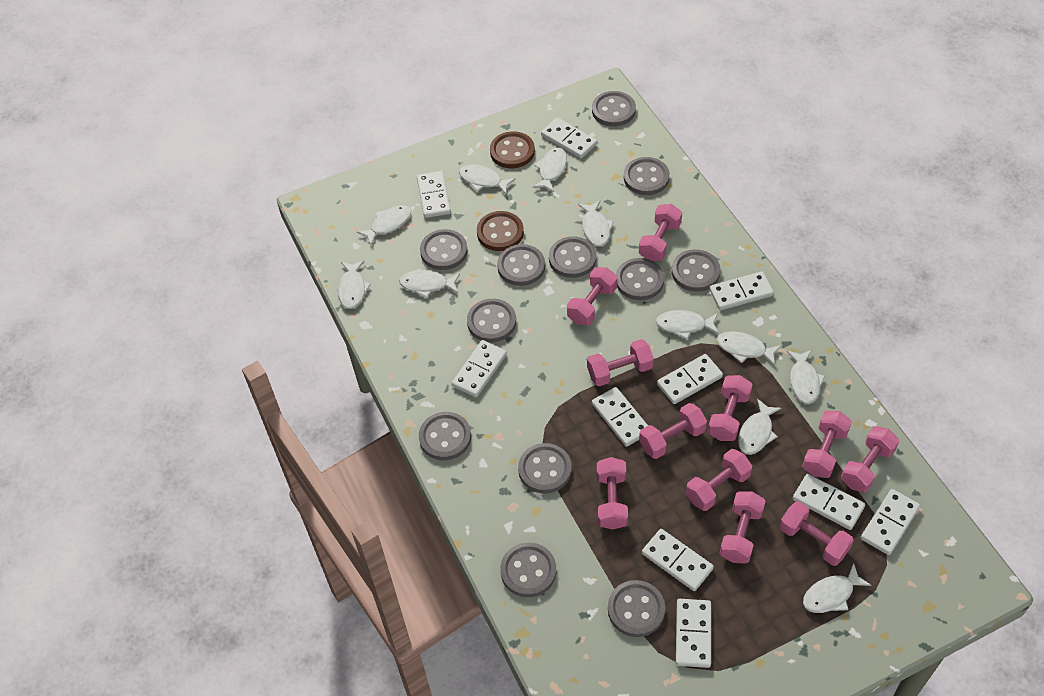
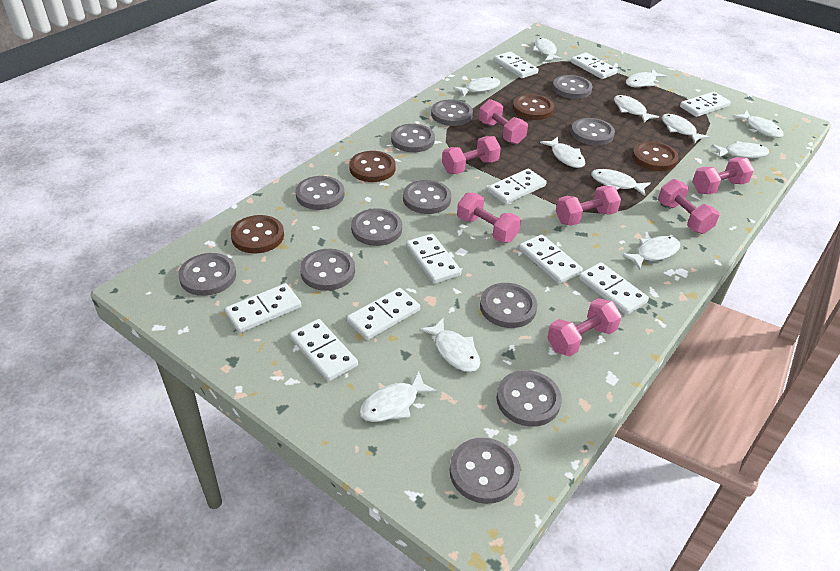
brown button: 2 -> 4
pink dumbbell: 11 -> 7
white fish: 11 -> 12

